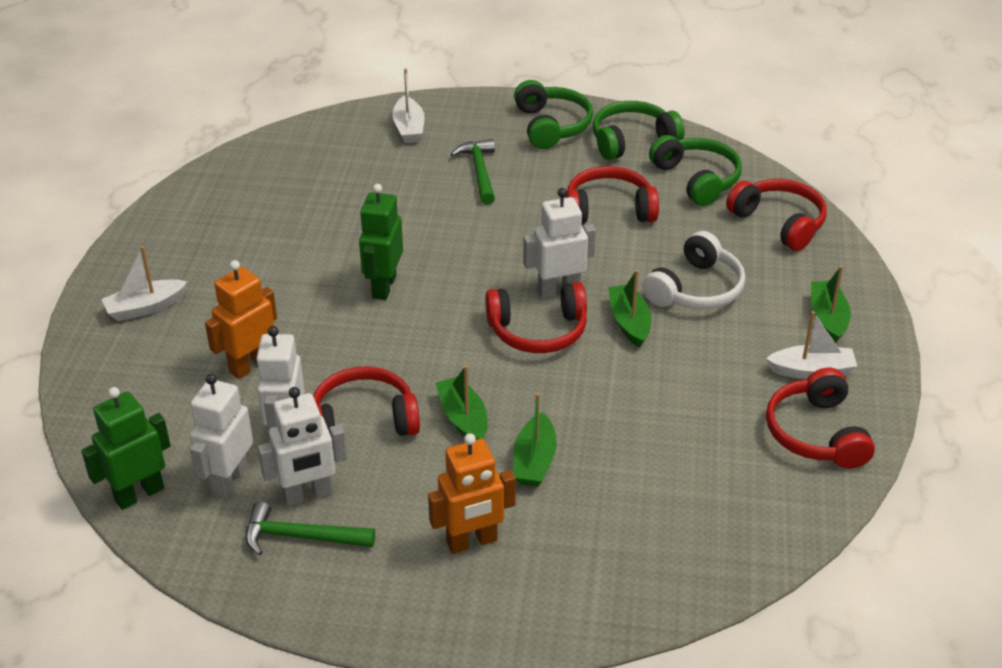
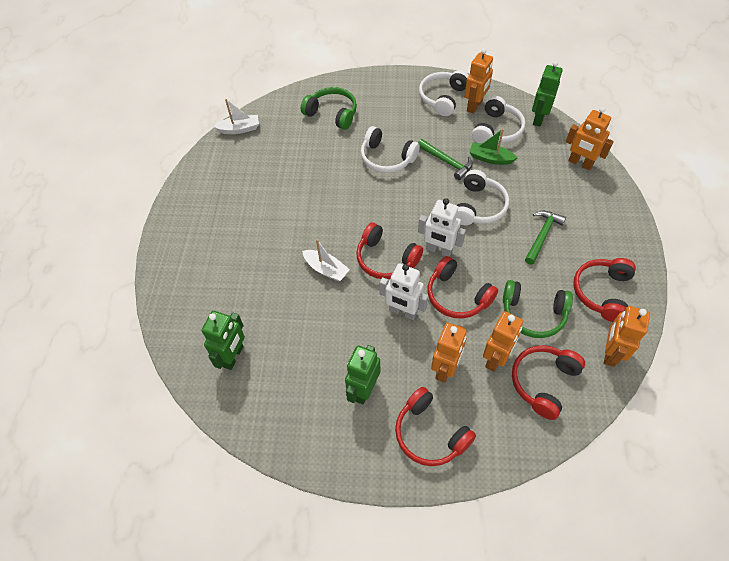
green boat: 4 -> 1
green headphones: 3 -> 2
green robot: 2 -> 3
orange robot: 2 -> 5
white boat: 3 -> 2
white headphones: 1 -> 4
white robot: 4 -> 2

